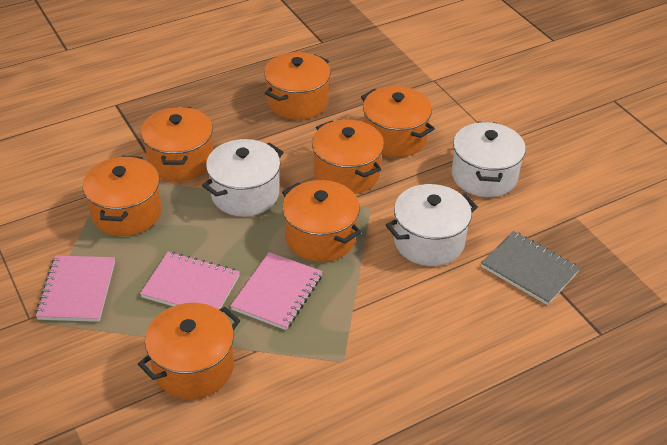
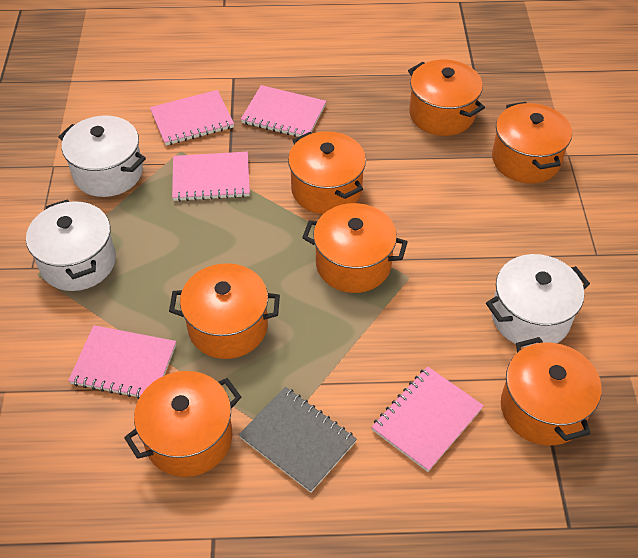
pink notebook: 3 -> 5

